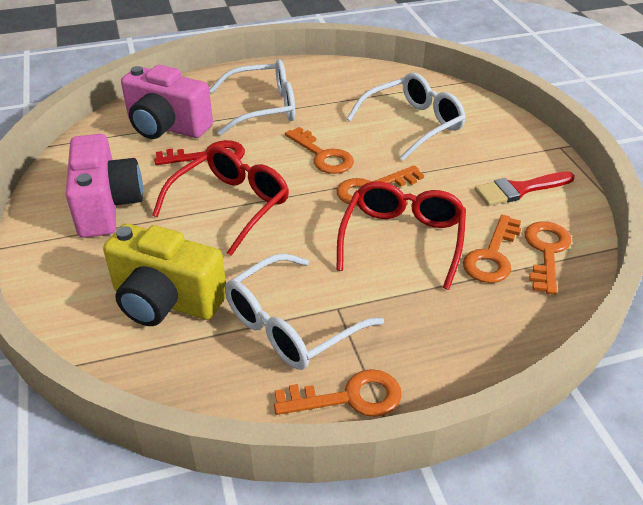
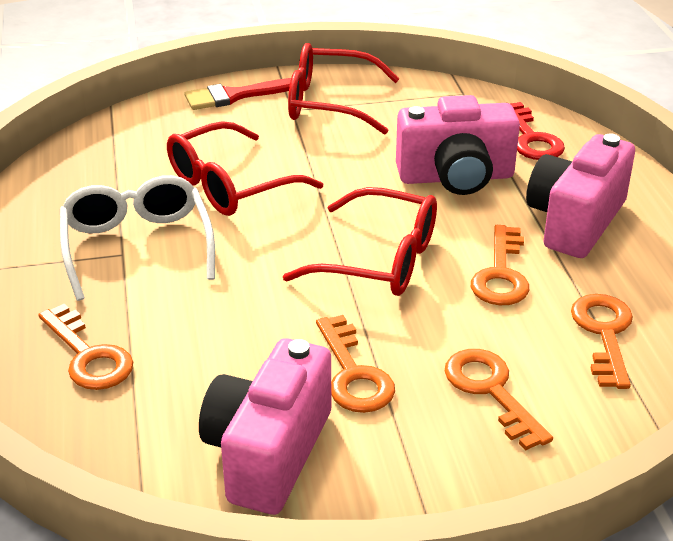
pink camera: 2 -> 3
red glasses: 2 -> 3
white glasses: 3 -> 1
yellow camera: 1 -> 0

